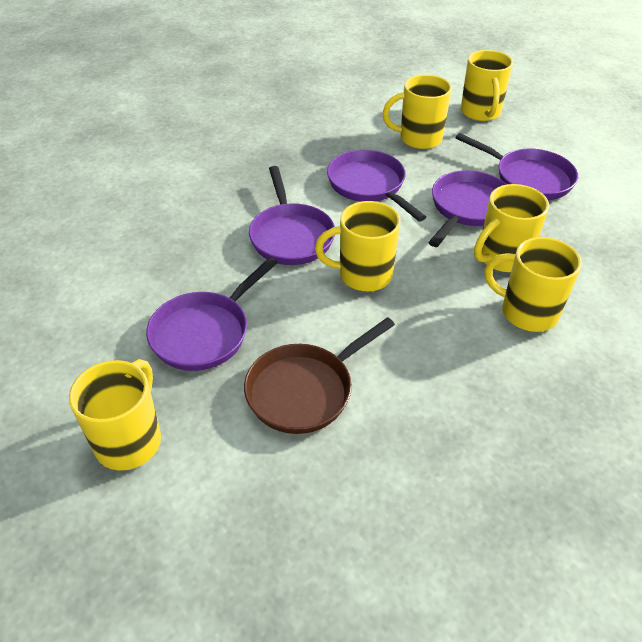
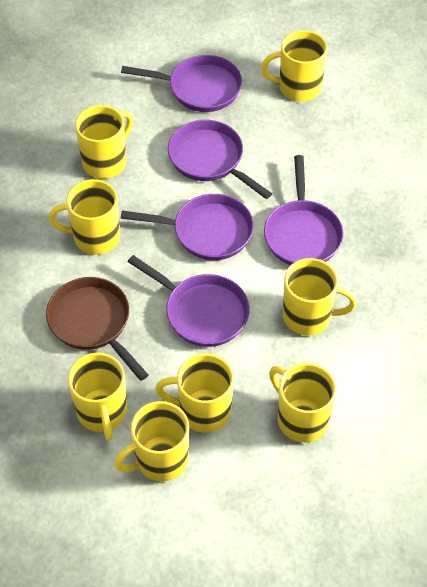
yellow mug: 6 -> 8

